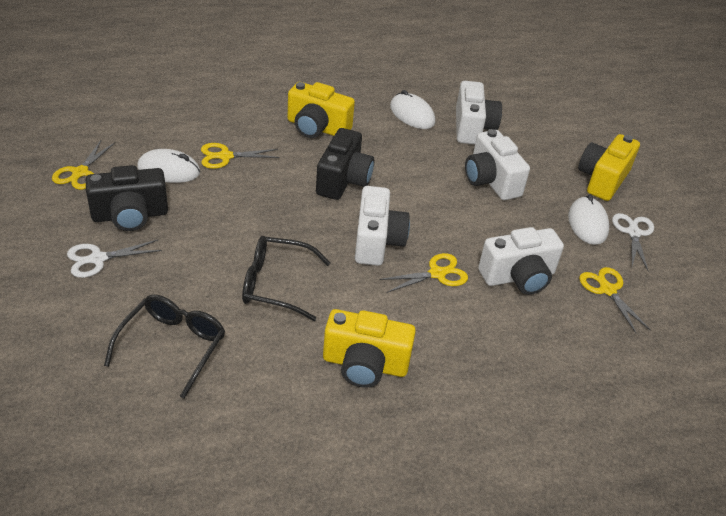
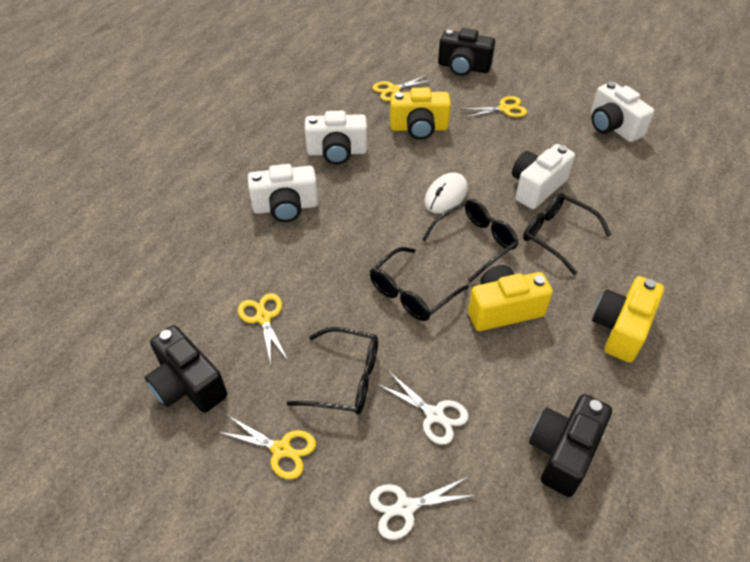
black camera: 2 -> 3
black glasses: 2 -> 4
white mouse: 3 -> 1

